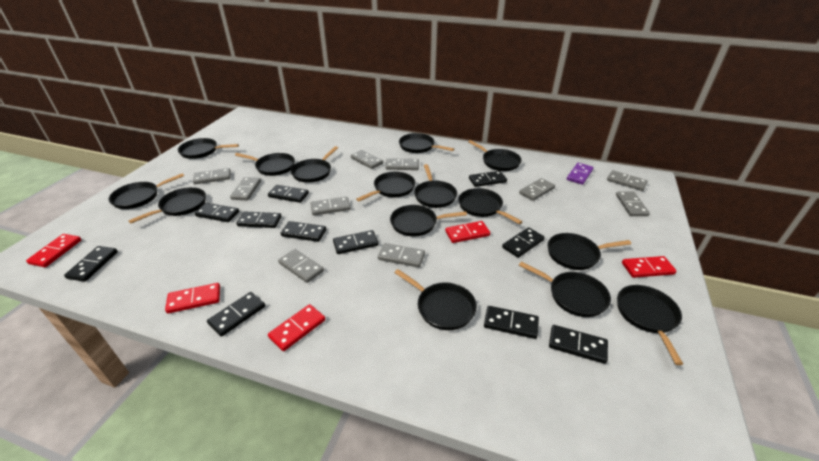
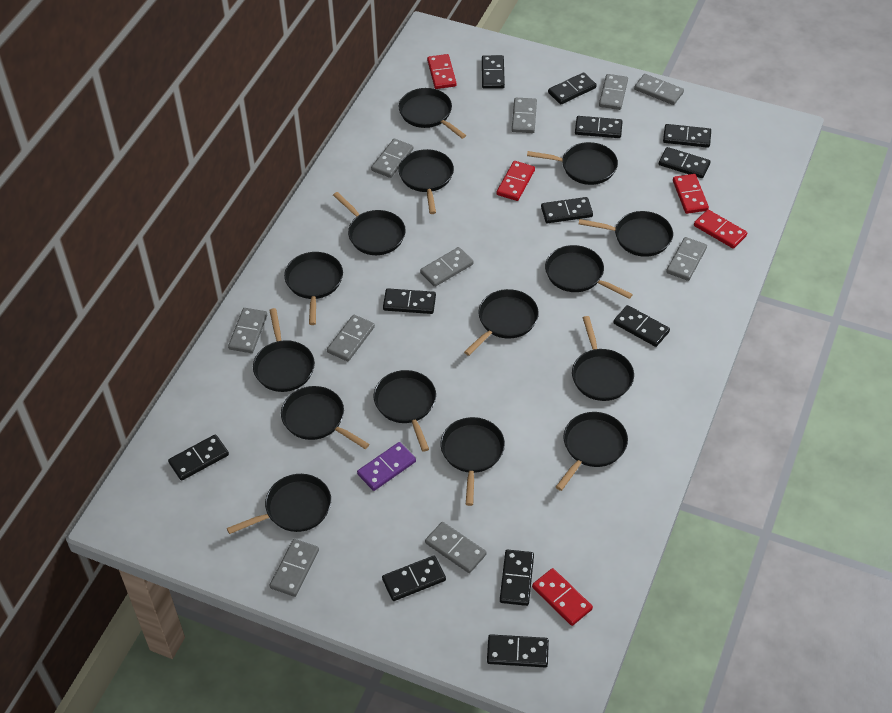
black domino: 11 -> 12

